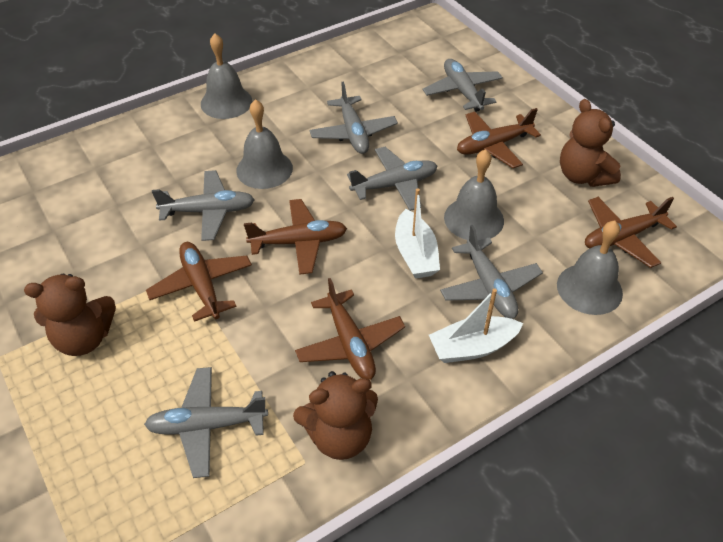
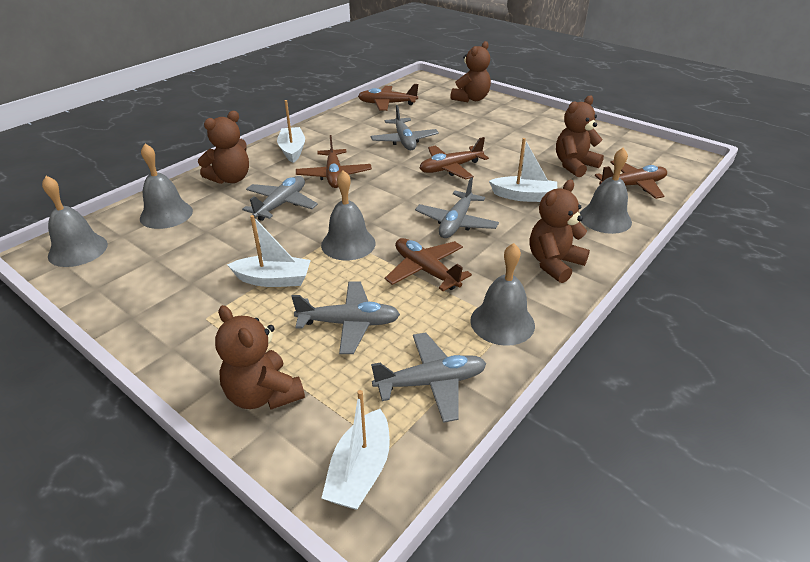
brown teddy bear: 3 -> 5
grey bell: 4 -> 5
grey plane: 6 -> 5
white boat: 2 -> 4

